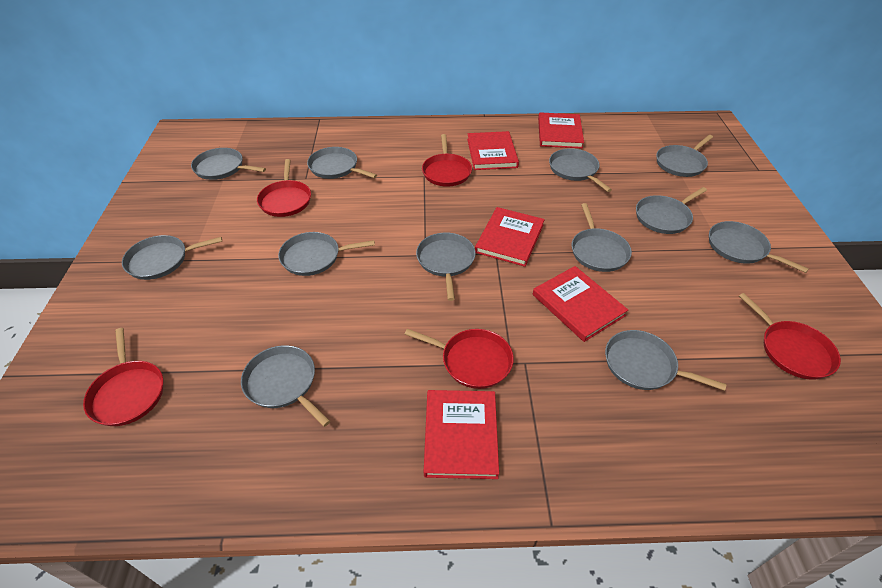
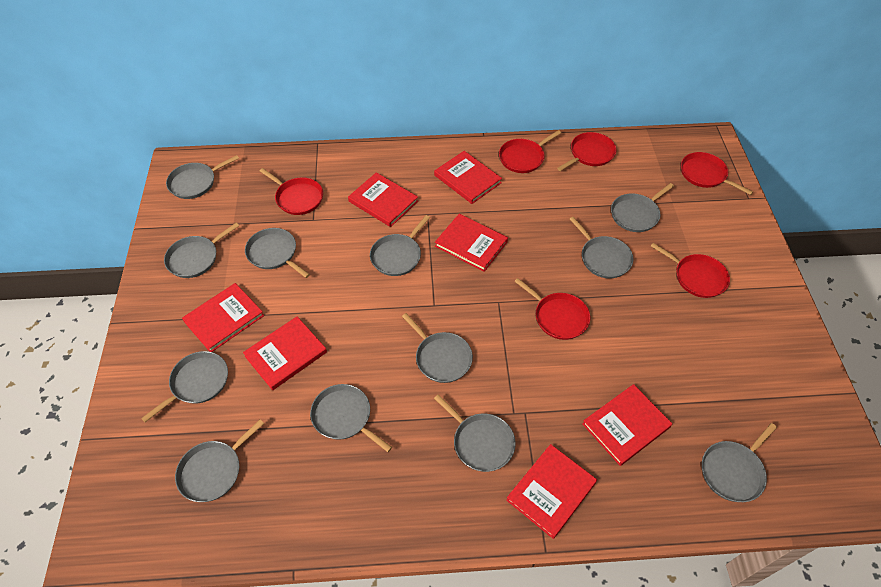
red book: 5 -> 7
red pan: 5 -> 6

